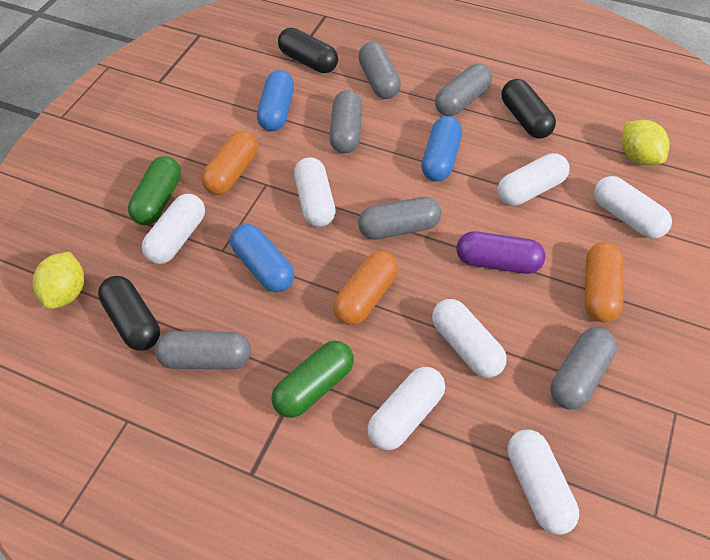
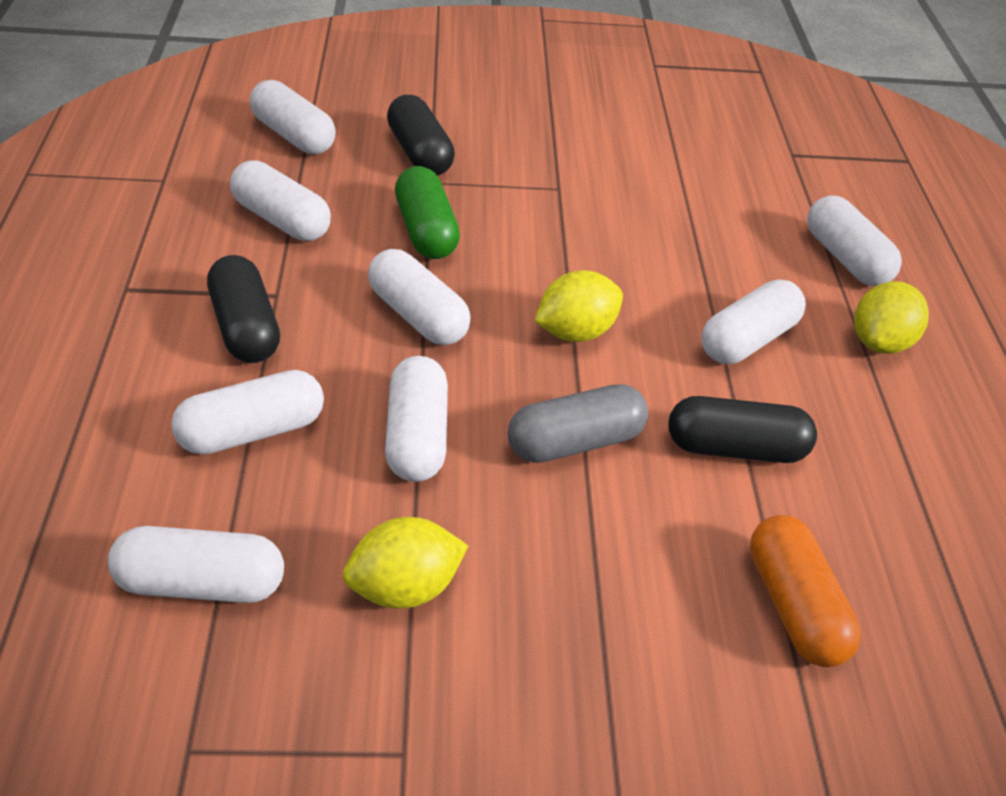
blue capsule: 3 -> 0
green capsule: 2 -> 1
grey capsule: 6 -> 1
orange capsule: 3 -> 1
purple capsule: 1 -> 0
white capsule: 7 -> 8
yellow lemon: 2 -> 3

